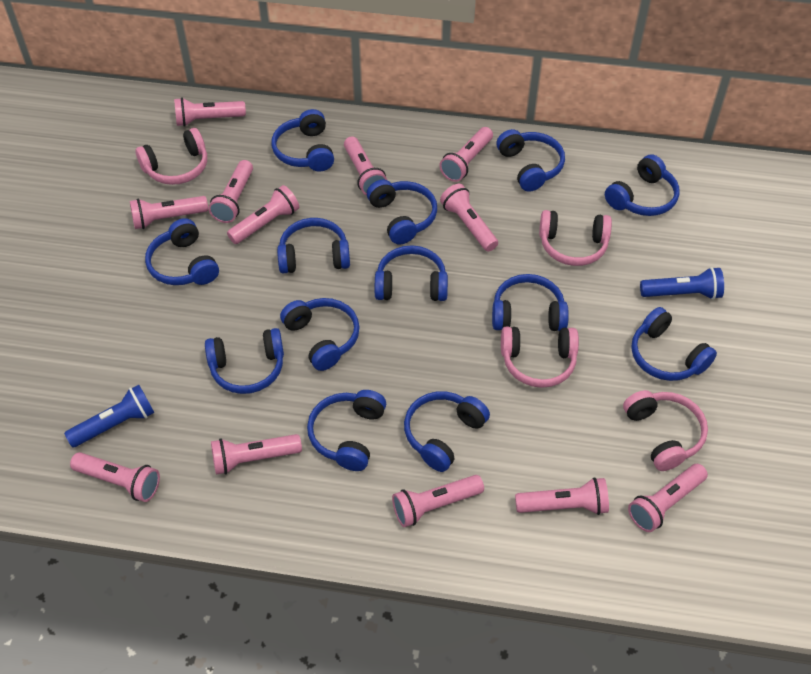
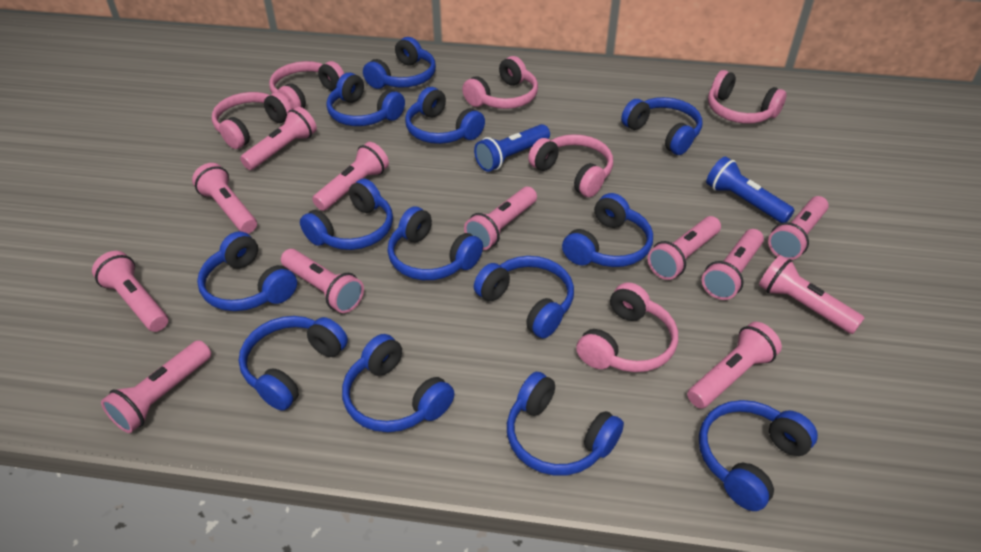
pink headphones: 4 -> 6

